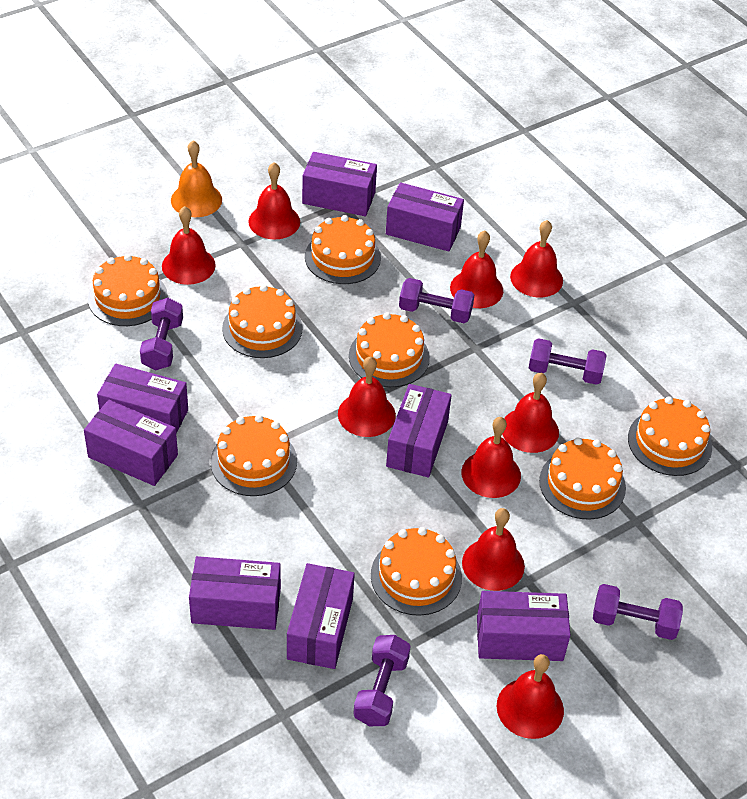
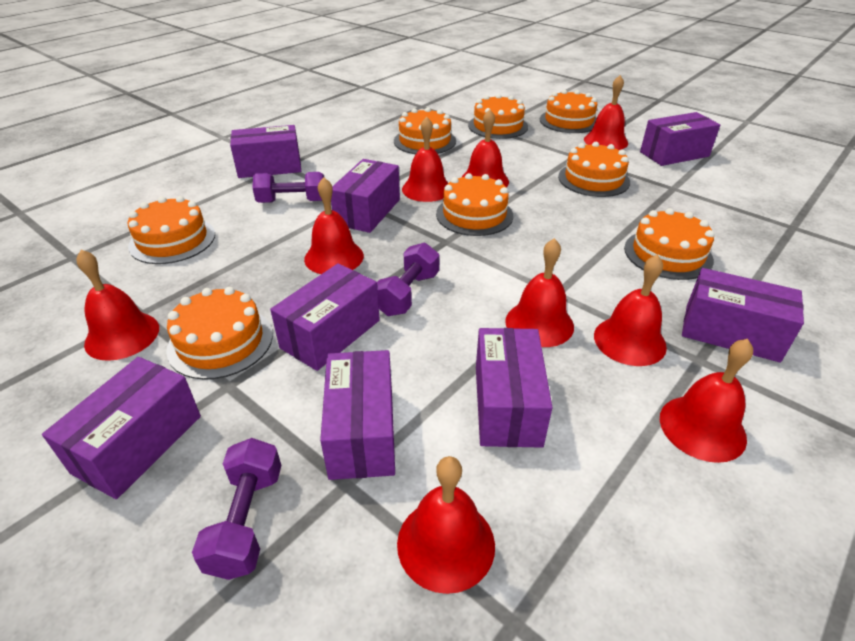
orange bell: 1 -> 0
purple dumbbell: 5 -> 3

